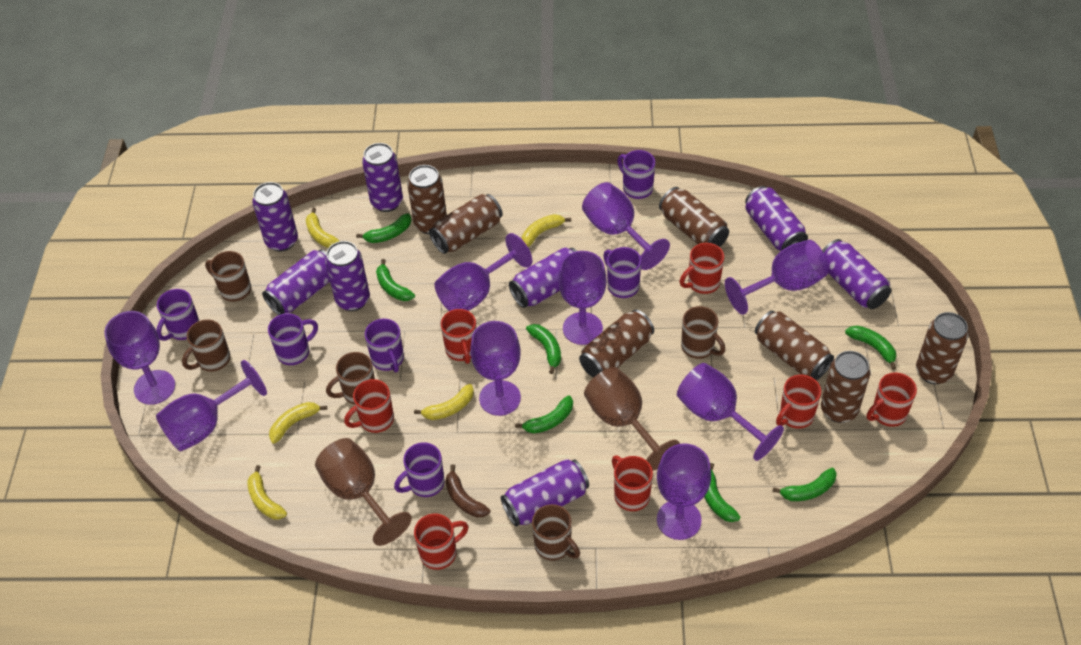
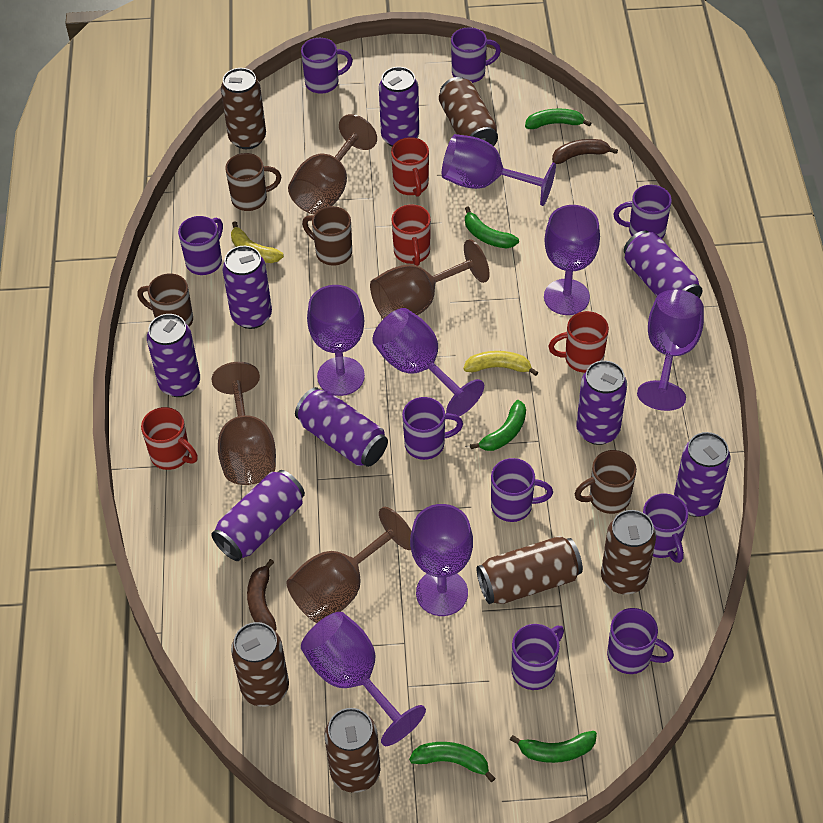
brown banana: 1 -> 2
brown can: 7 -> 6
brown goblet: 2 -> 4
brown mug: 5 -> 4
green banana: 7 -> 5
purple goblet: 9 -> 7
purple mug: 6 -> 9
red mug: 7 -> 4
yellow banana: 5 -> 2

